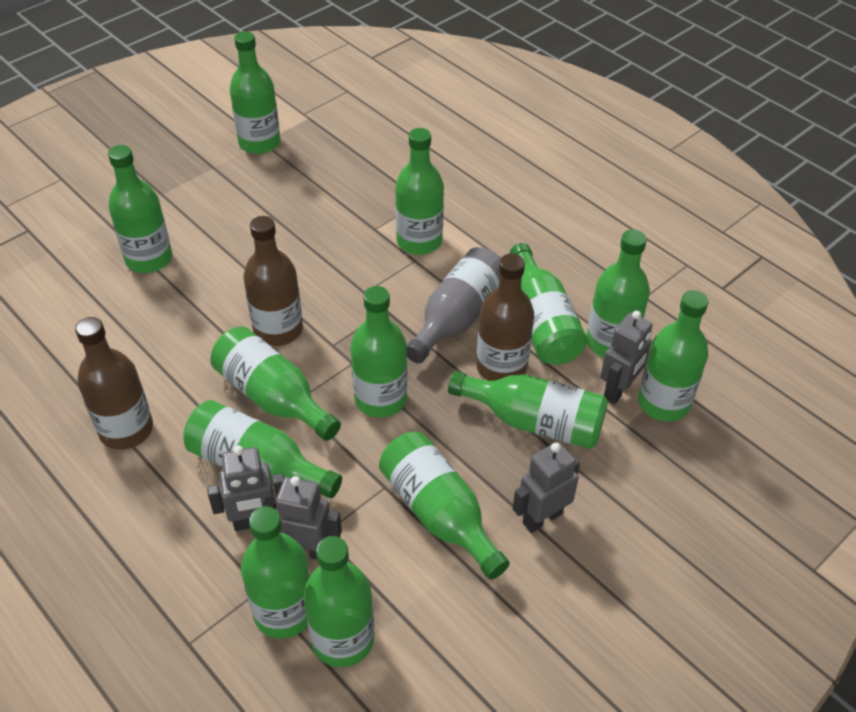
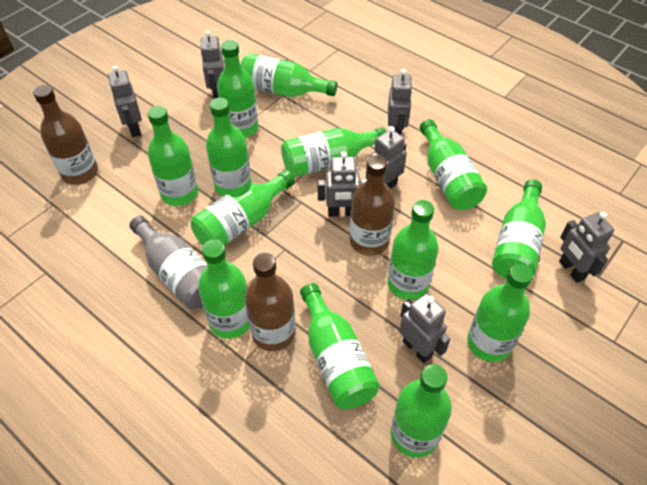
grey robot: 4 -> 7

